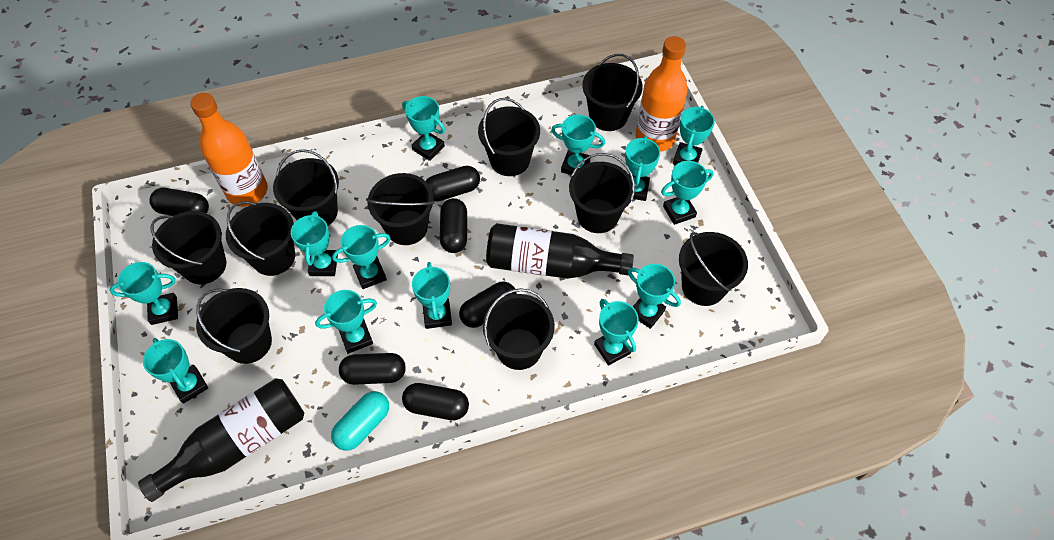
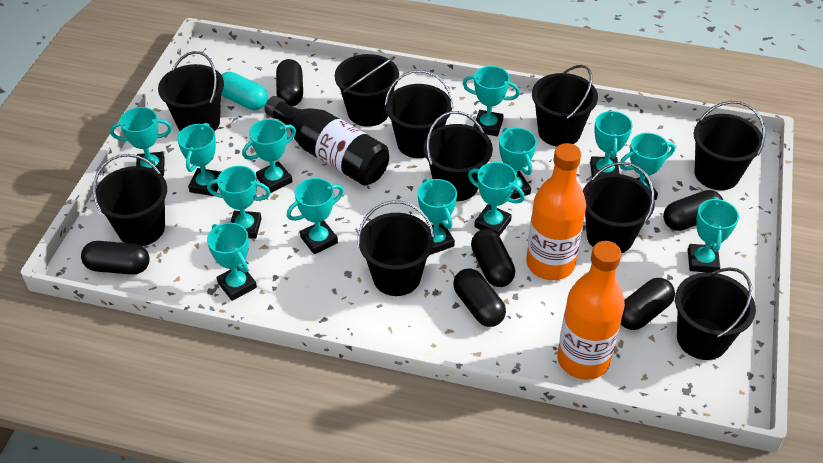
black bottle: 2 -> 1

